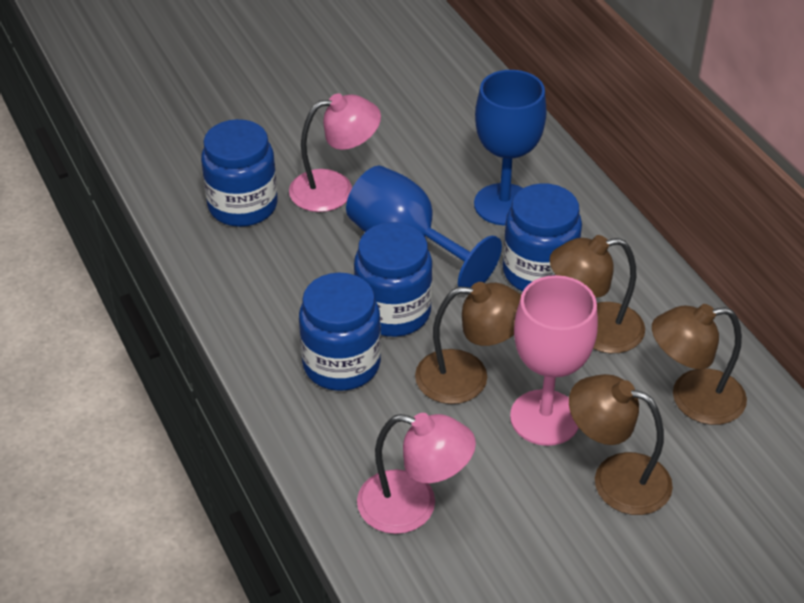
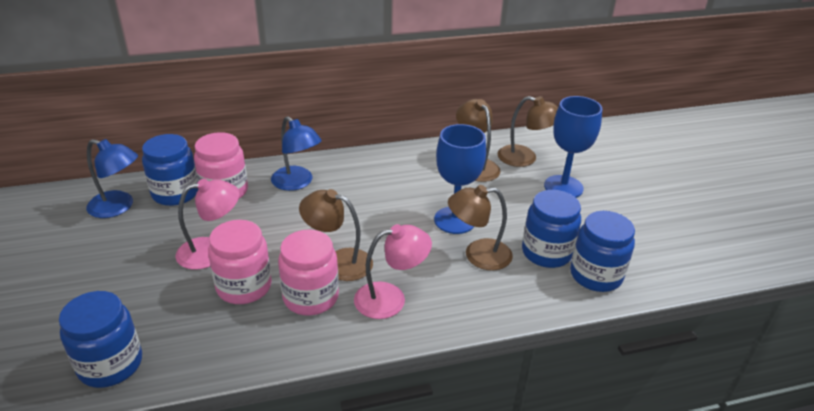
blue lamp: 0 -> 2
pink goblet: 1 -> 0
pink jar: 0 -> 3

